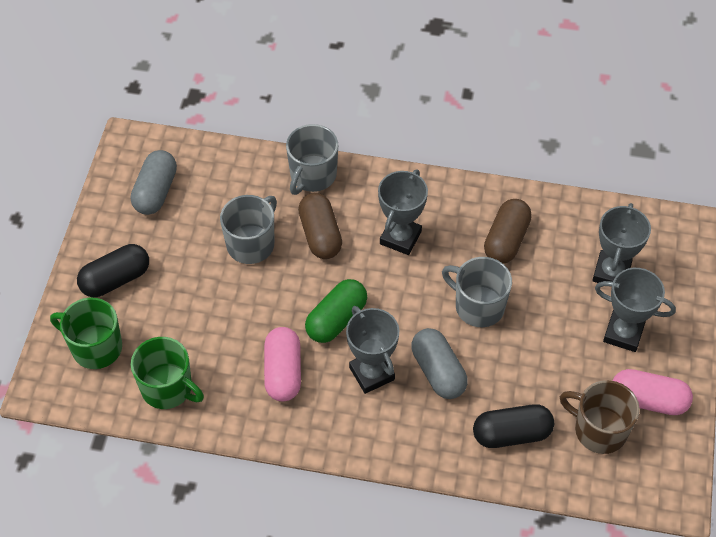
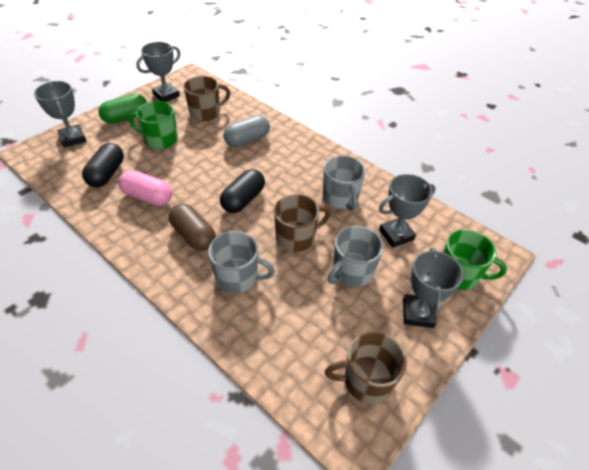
brown capsule: 2 -> 1
brown mug: 1 -> 3
grey capsule: 2 -> 1
pink capsule: 2 -> 1

